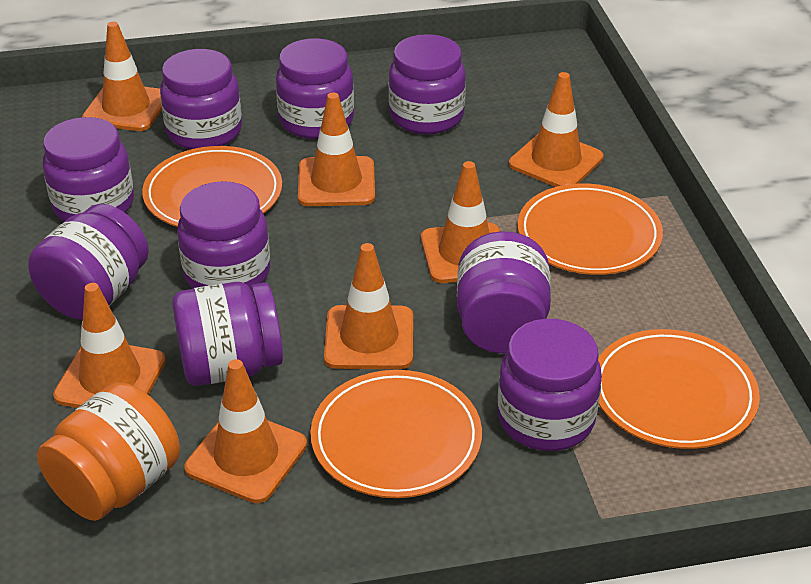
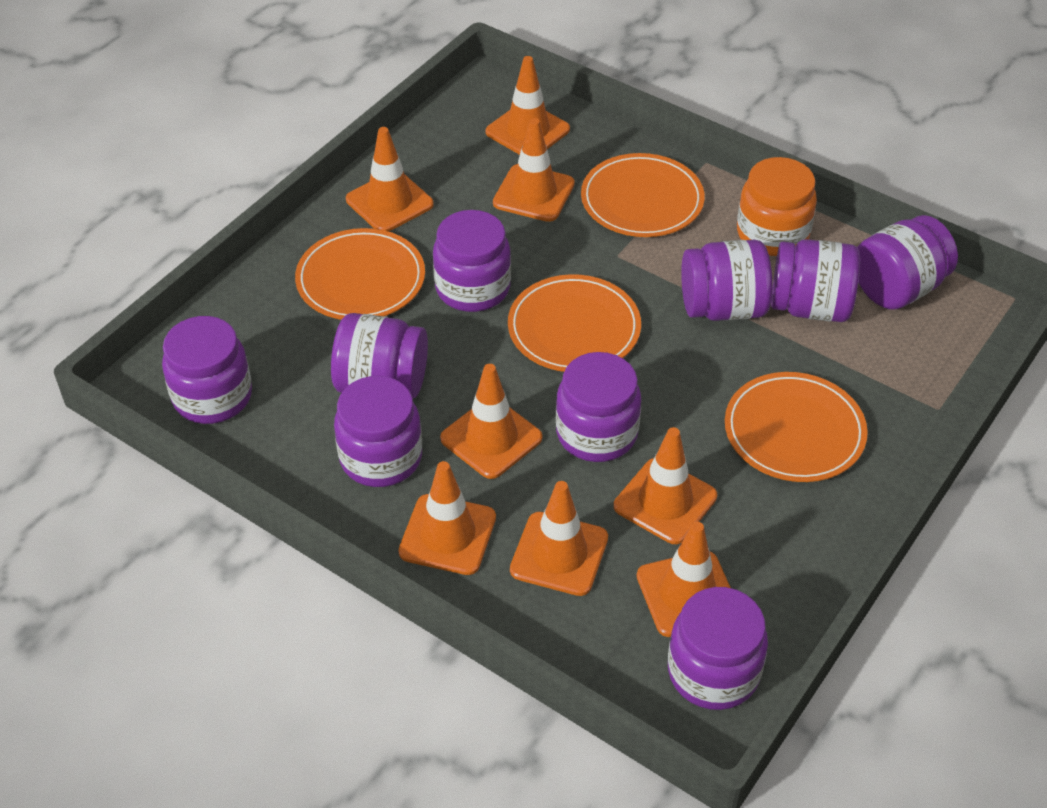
orange traffic cone: 7 -> 8

